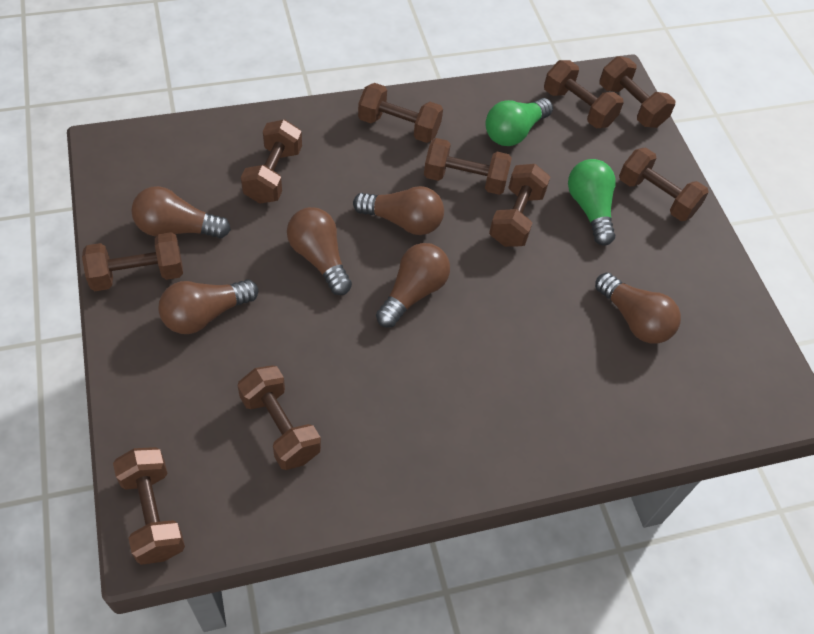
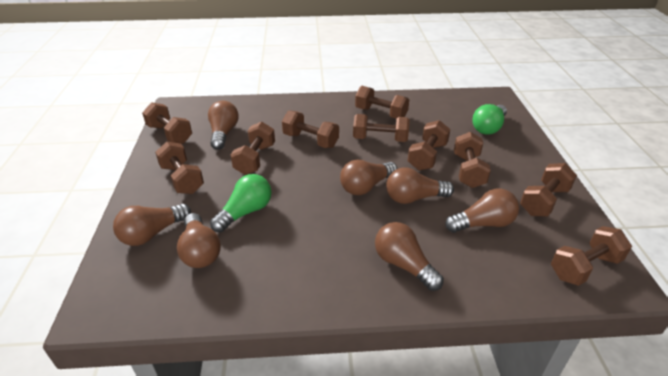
brown light bulb: 6 -> 7

